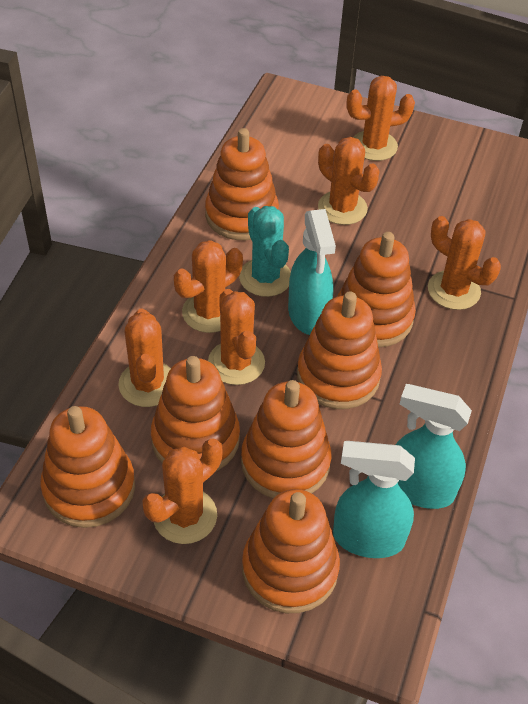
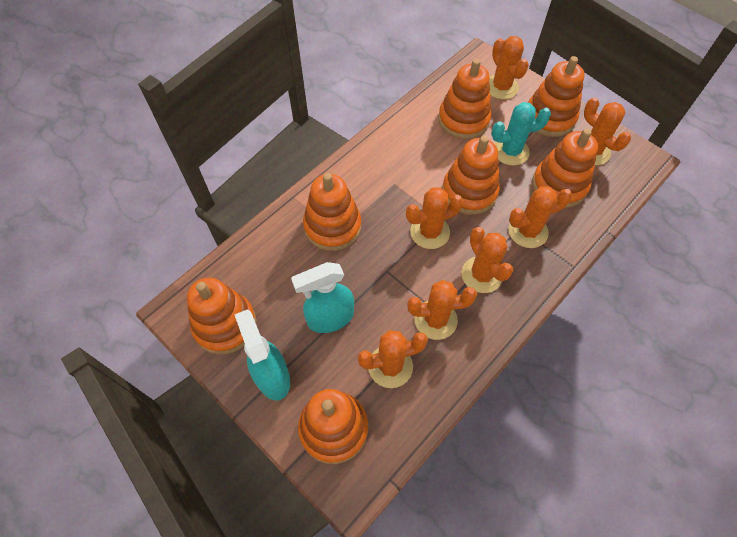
turquoise spray bottle: 3 -> 2

